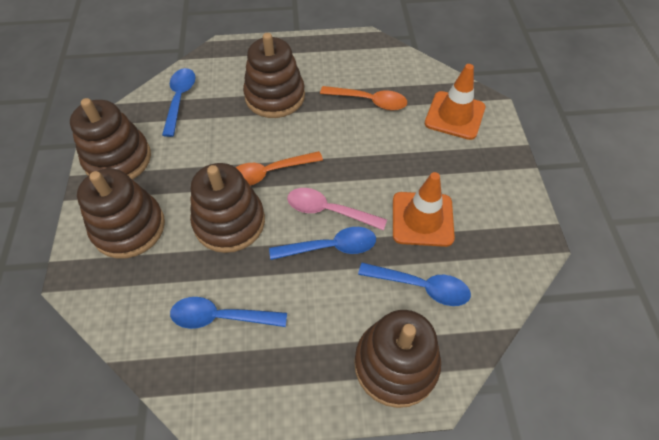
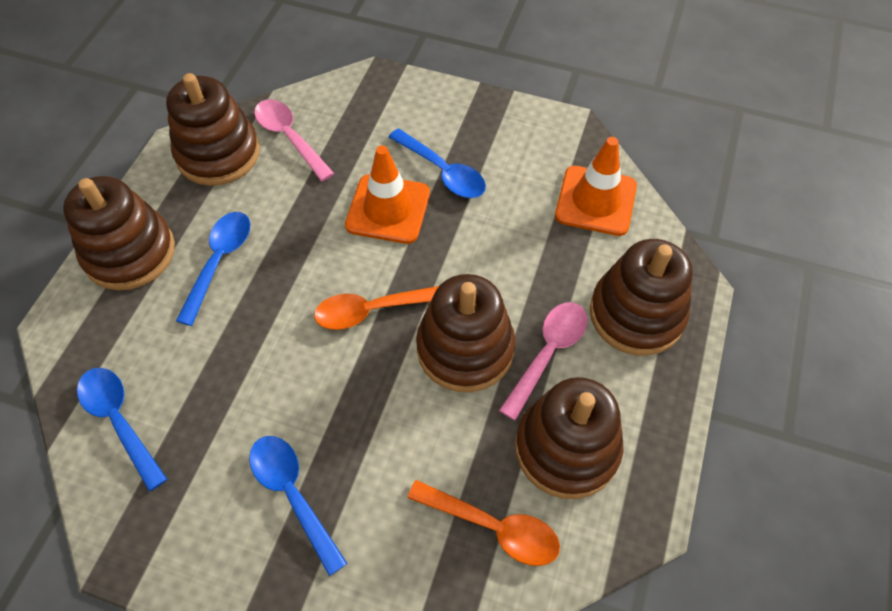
pink spoon: 1 -> 2

